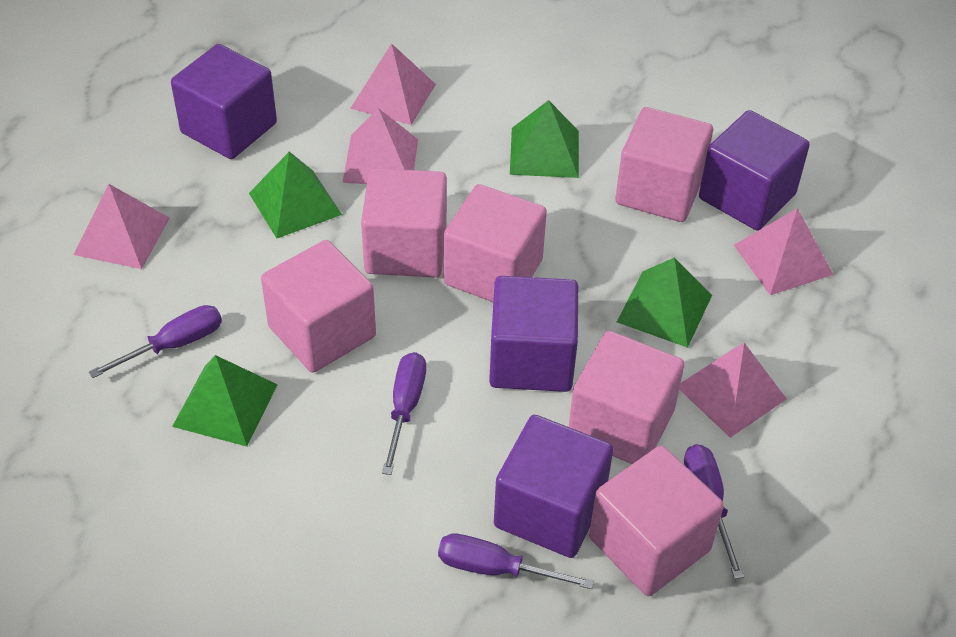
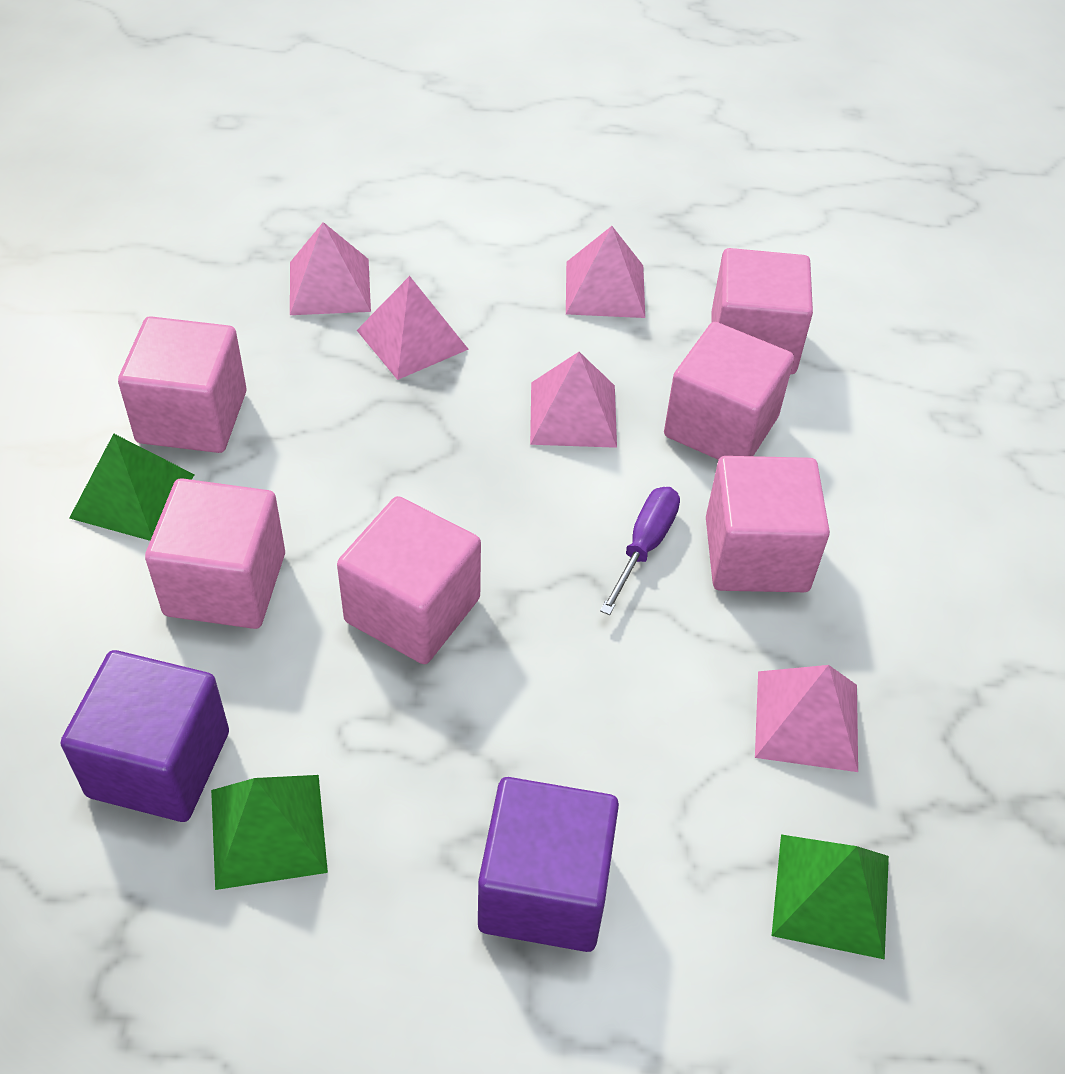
green pyramid: 4 -> 3
purple cube: 4 -> 2
purple screwdriver: 4 -> 1

